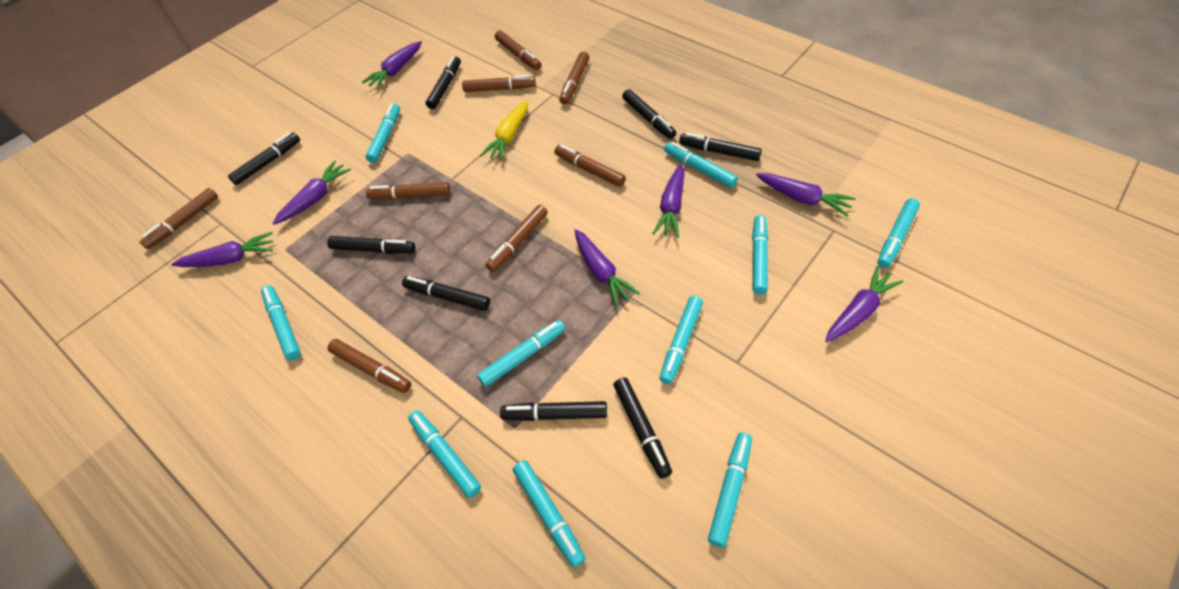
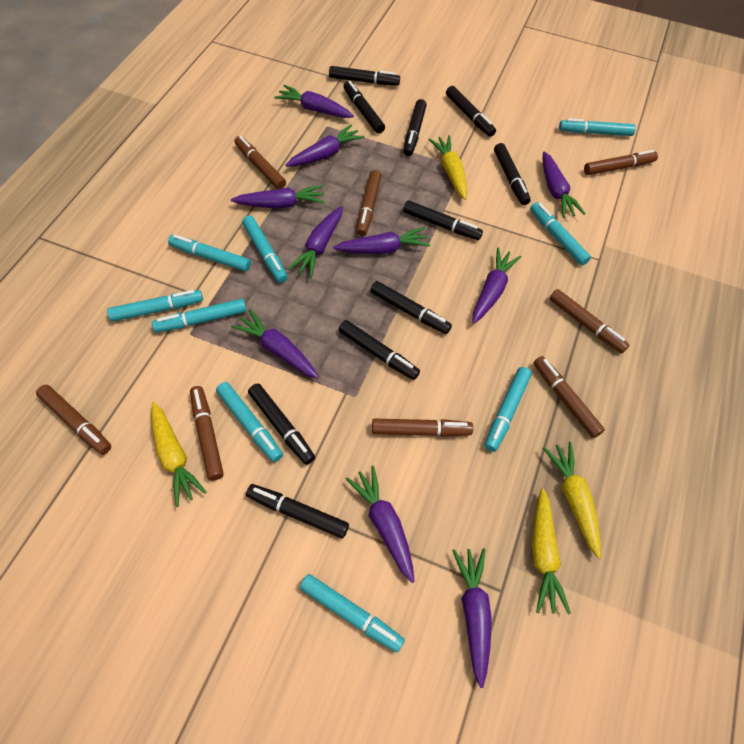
black marker: 8 -> 10
purple carrot: 7 -> 10
turquoise marker: 10 -> 9
yellow carrot: 1 -> 4

